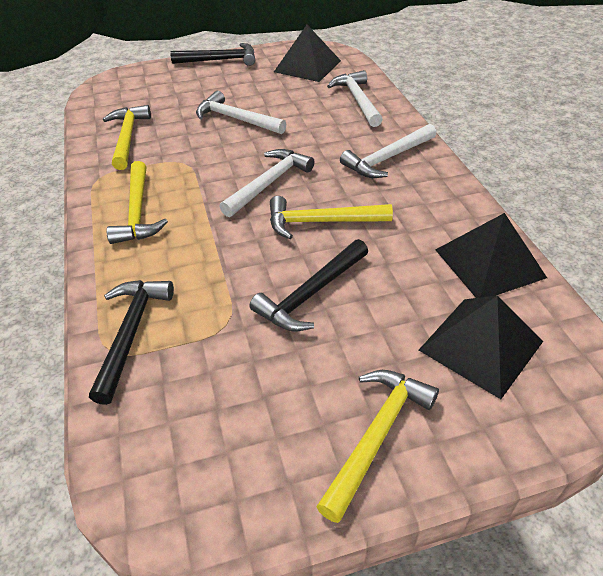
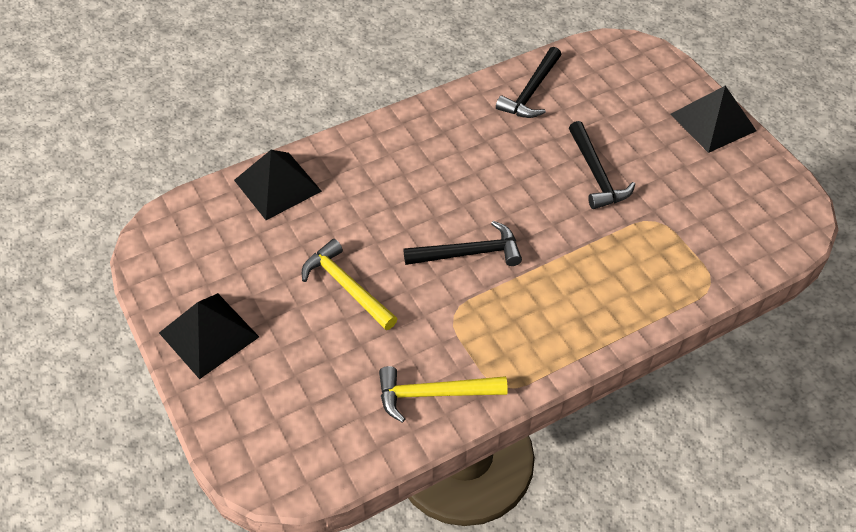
white hammer: 4 -> 0
yellow hammer: 4 -> 2

